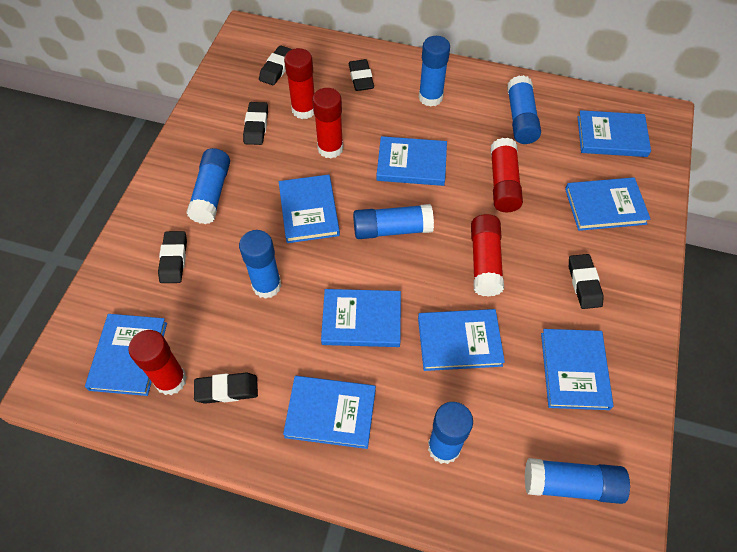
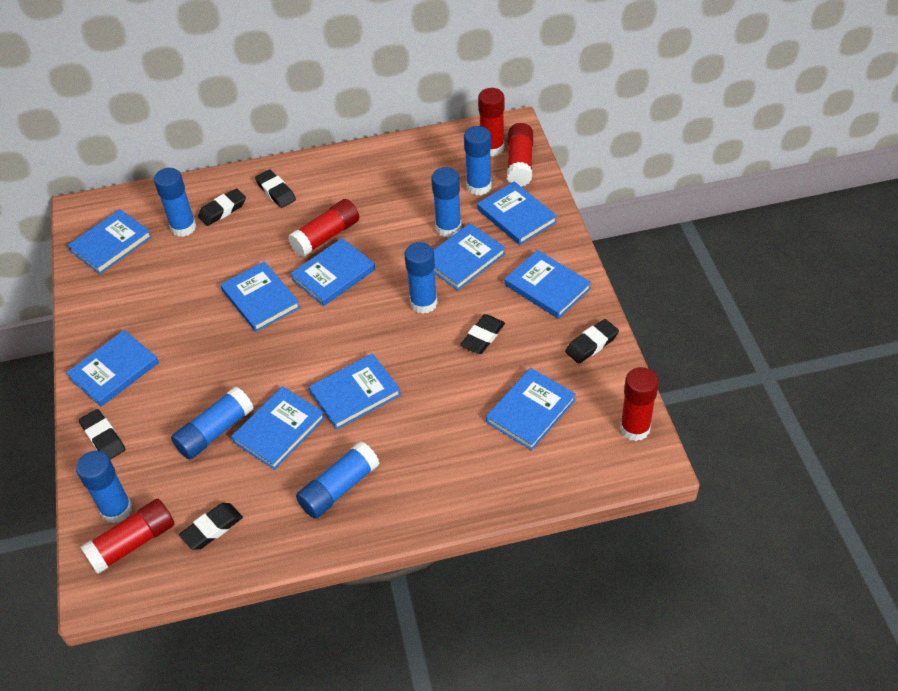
blue book: 9 -> 10

